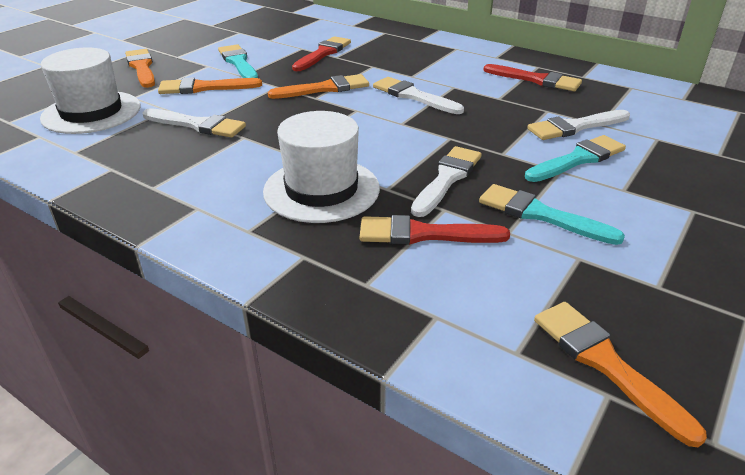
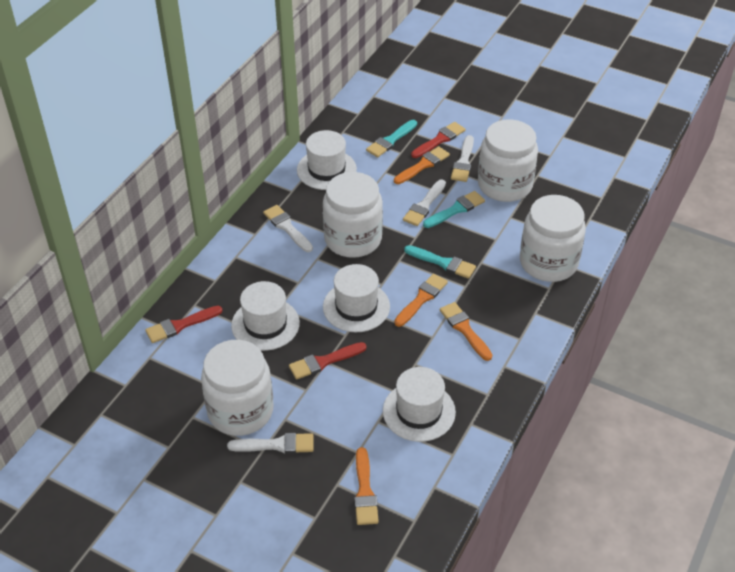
white hat: 2 -> 4
white jar: 0 -> 4

